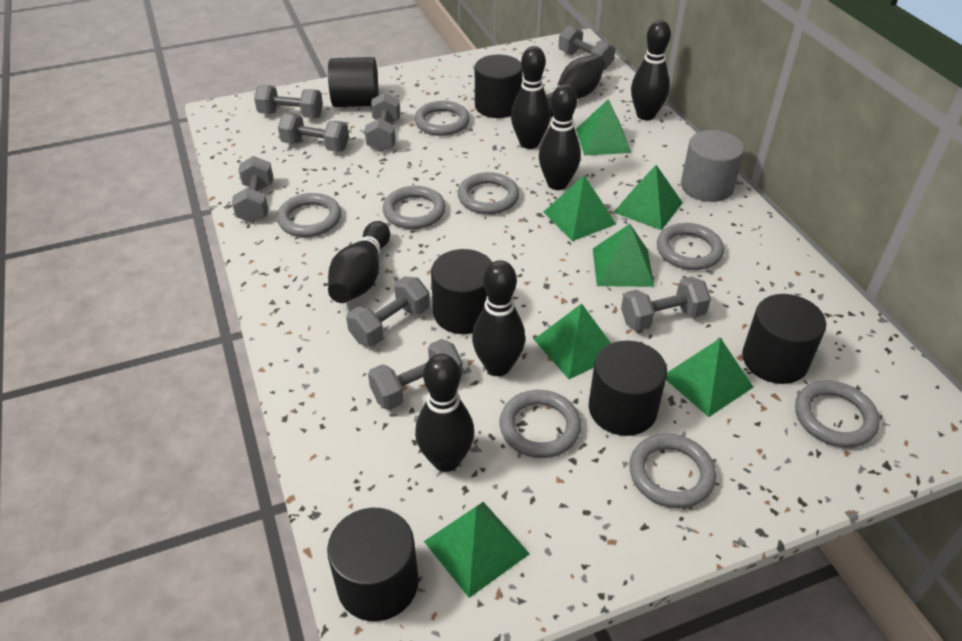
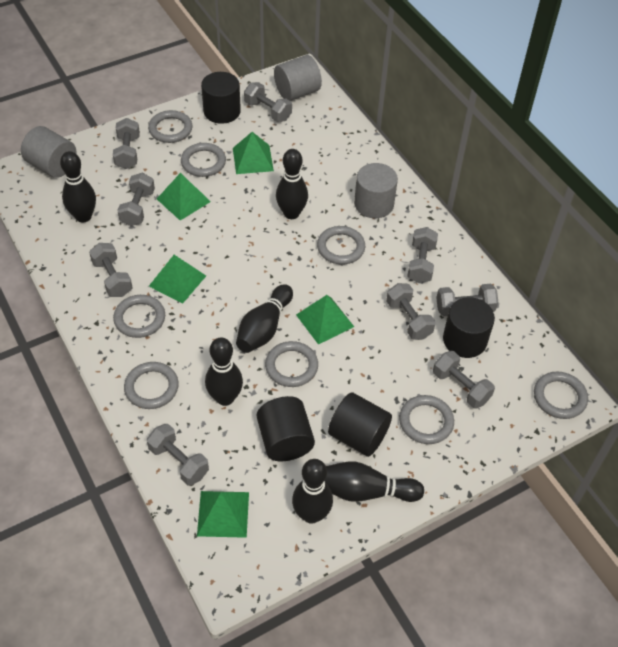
black bowling pin: 7 -> 6
black cylinder: 6 -> 4
green pyramid: 7 -> 5
grey cylinder: 1 -> 3
grey dumbbell: 8 -> 9

